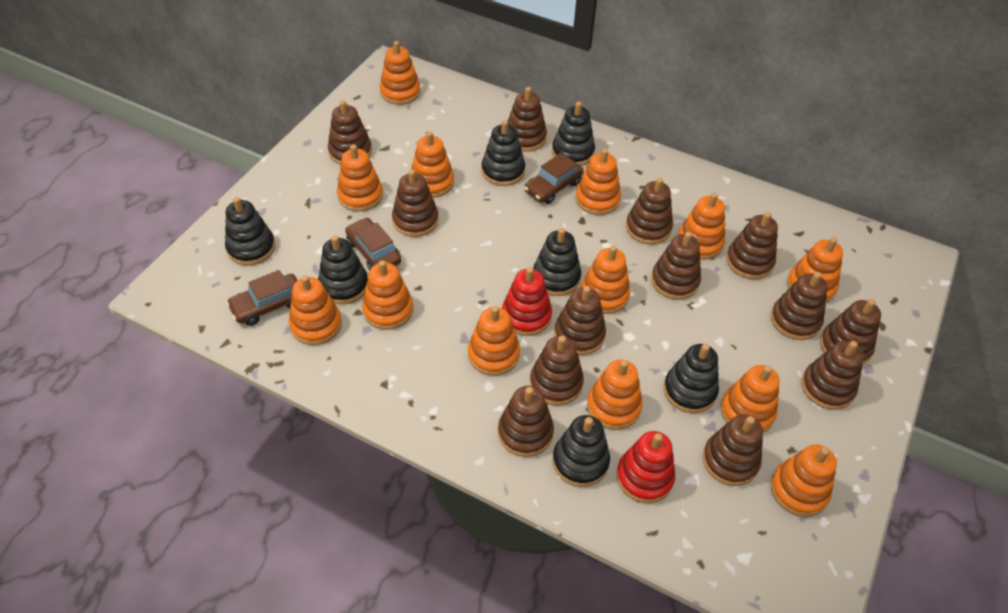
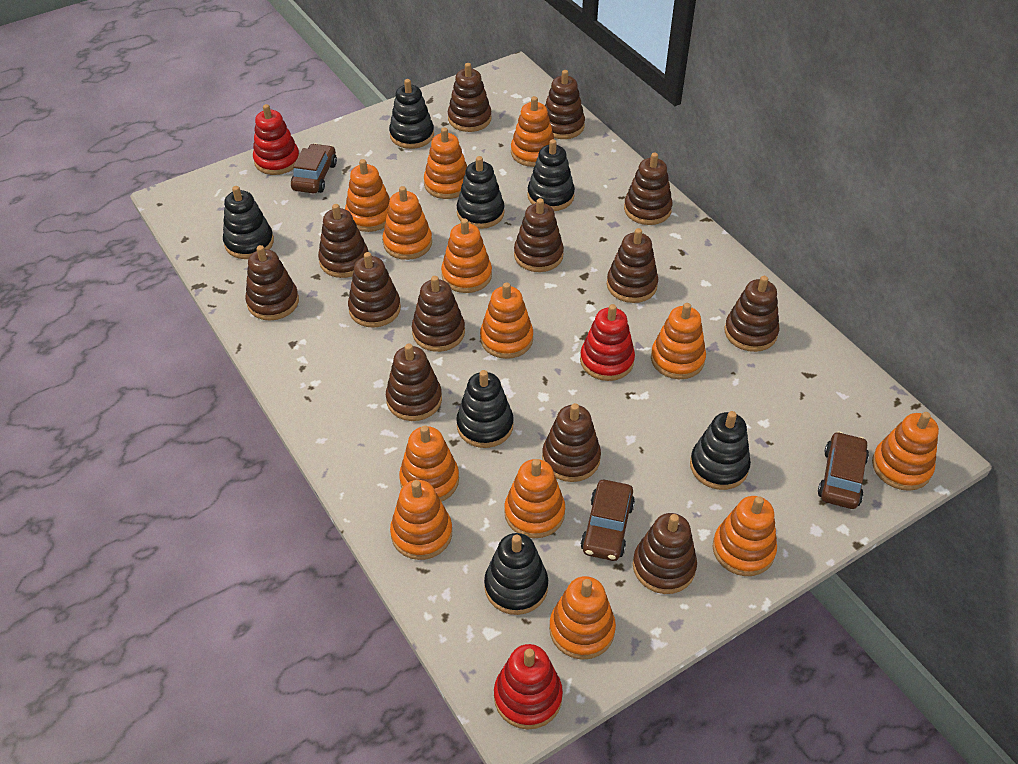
red stacking toy: 2 -> 3

